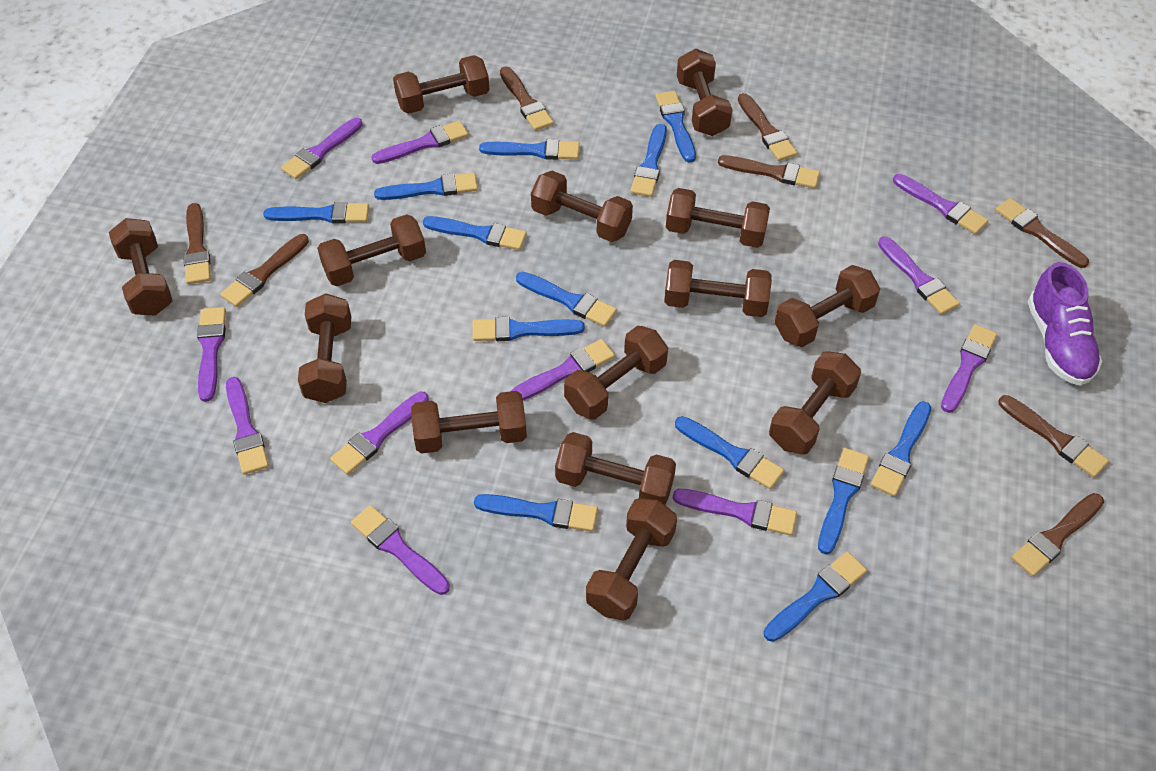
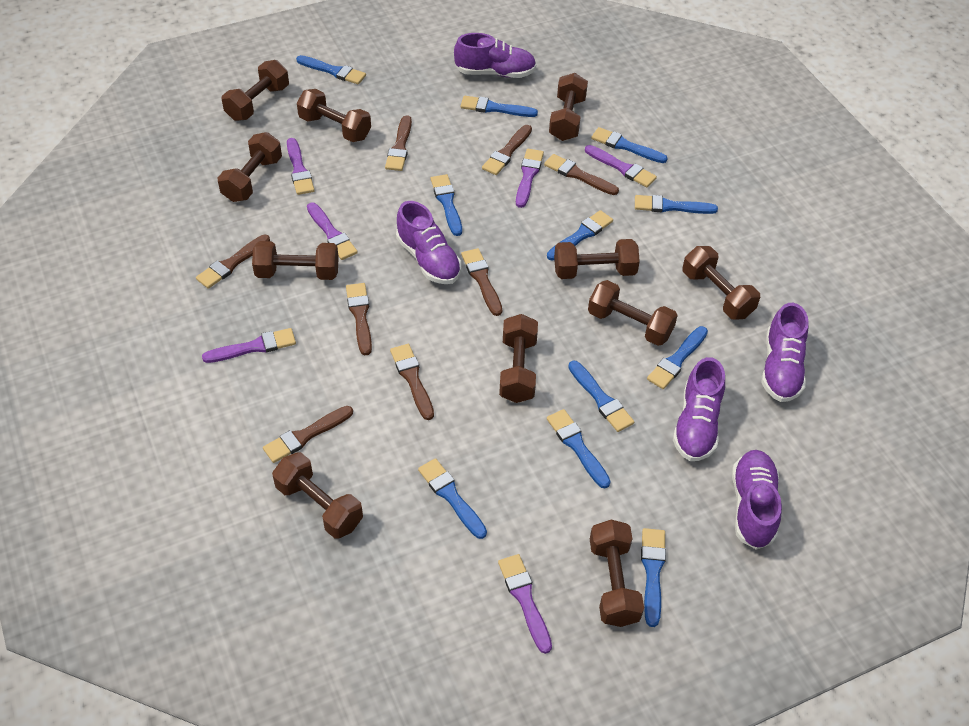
blue brush: 13 -> 11
brown dumbbell: 14 -> 11
purple brush: 11 -> 6
purple shoe: 1 -> 5

